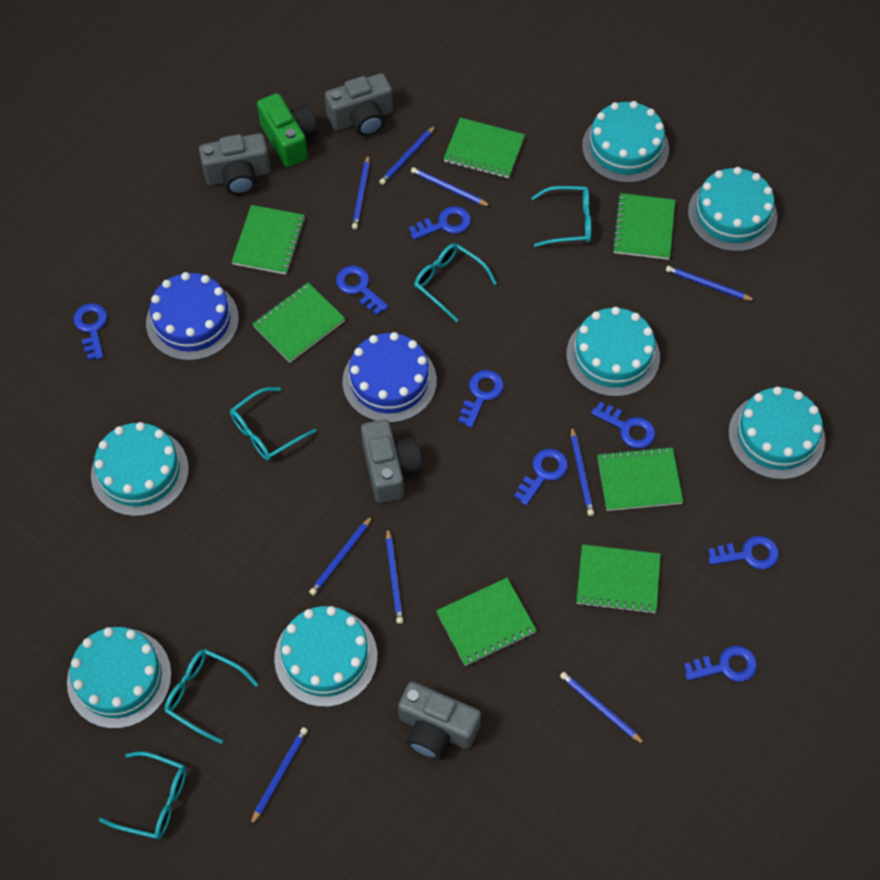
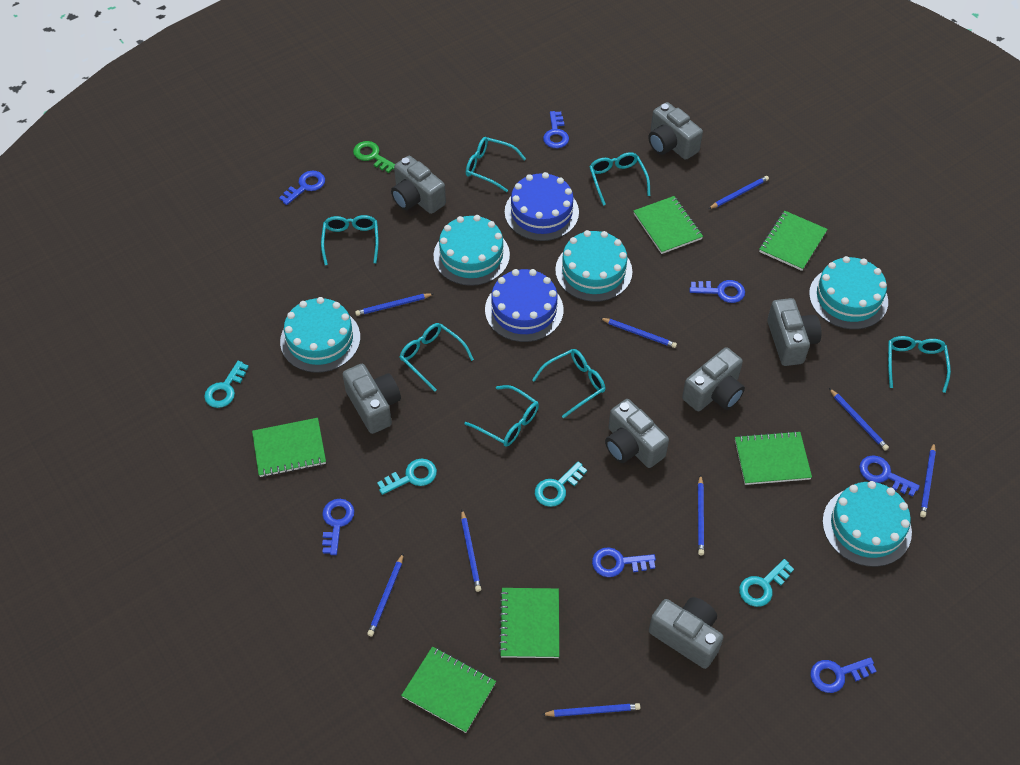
blue key: 8 -> 7
green camera: 1 -> 0
green key: 0 -> 1
green notebook: 7 -> 6
grey camera: 4 -> 7
turquoise cake: 7 -> 5
turquoise glasses: 5 -> 7
turquoise key: 0 -> 4

